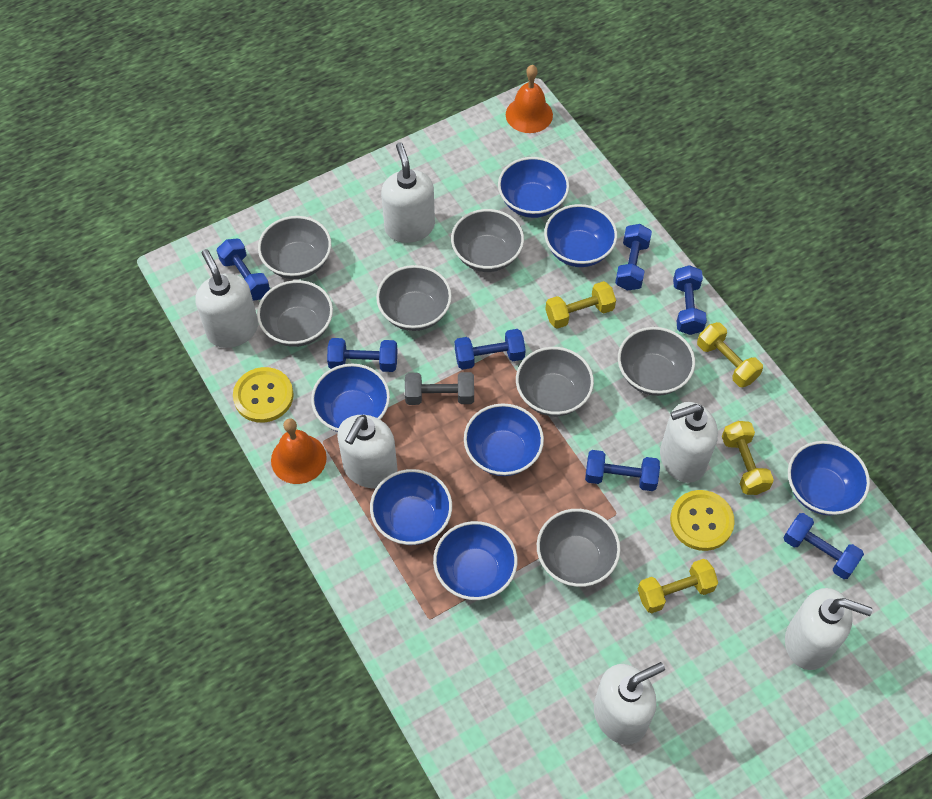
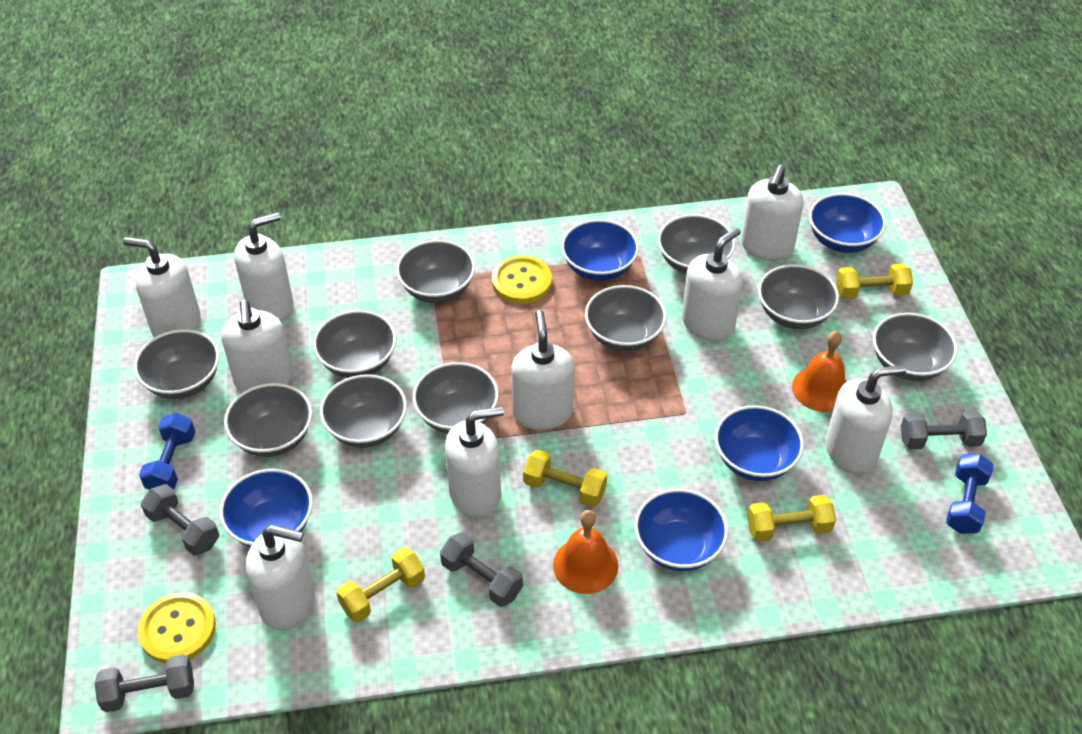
blue bowl: 7 -> 5
blue dumbbell: 7 -> 2
grey bowl: 7 -> 10
grey dumbbell: 1 -> 4
white soap dispenser: 6 -> 9

